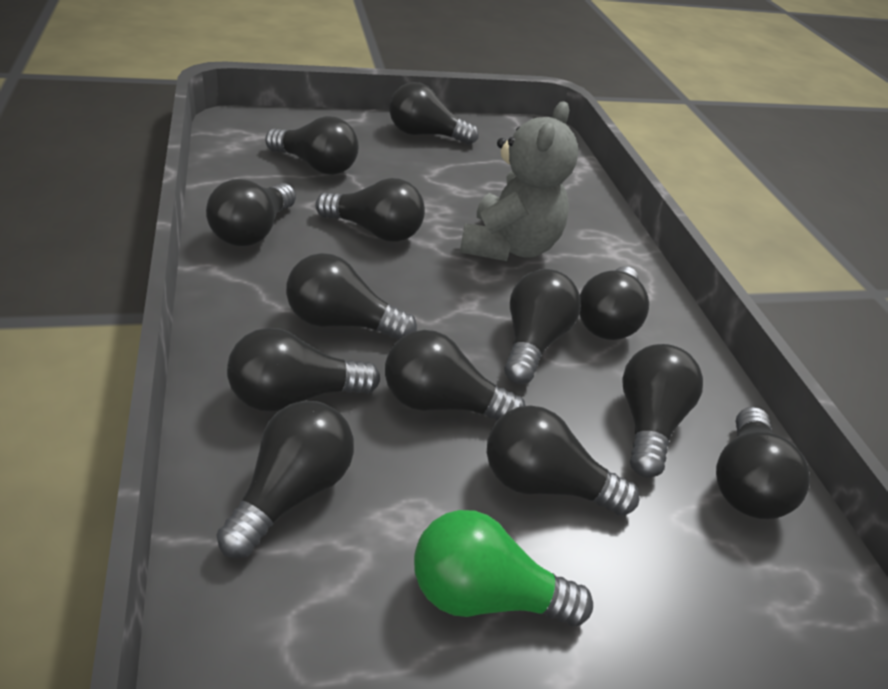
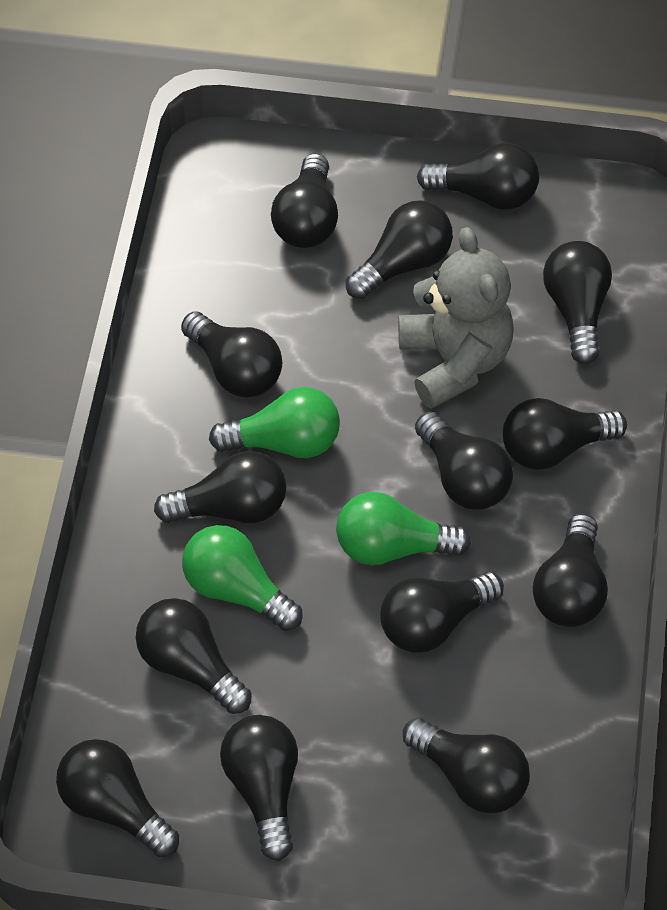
black light bulb: 13 -> 14
green light bulb: 1 -> 3

